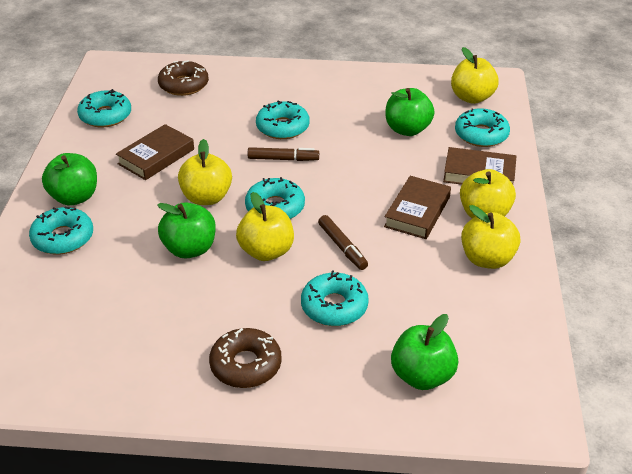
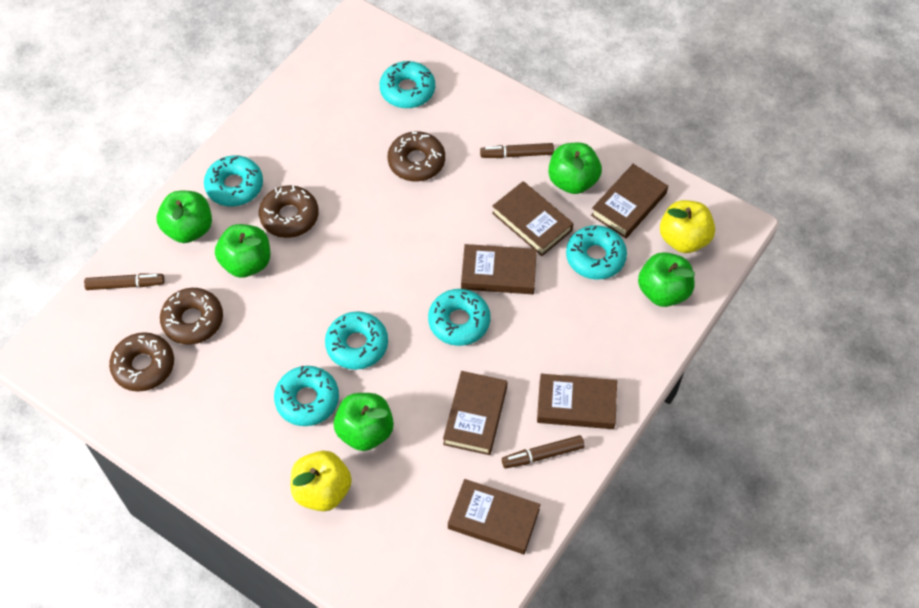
brown book: 3 -> 6
brown donut: 2 -> 4
brown marker: 2 -> 3
green apple: 4 -> 5
yellow apple: 5 -> 2

